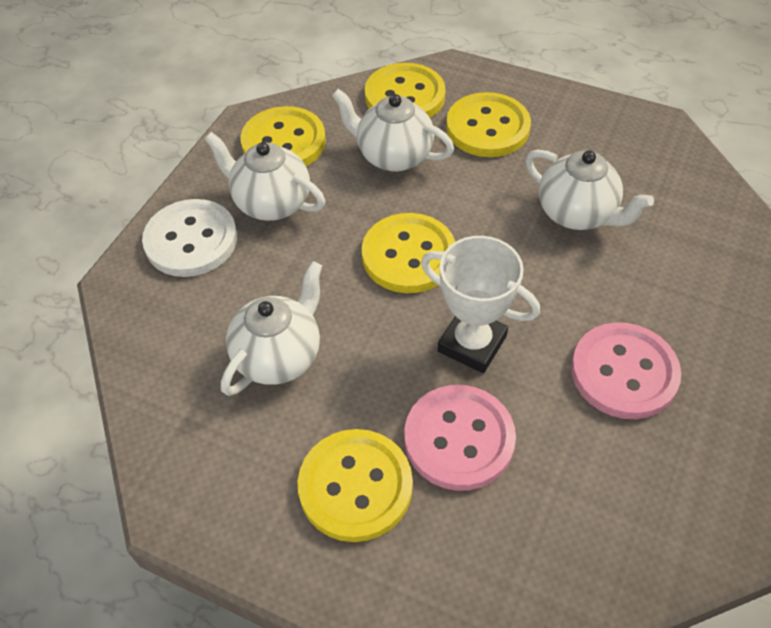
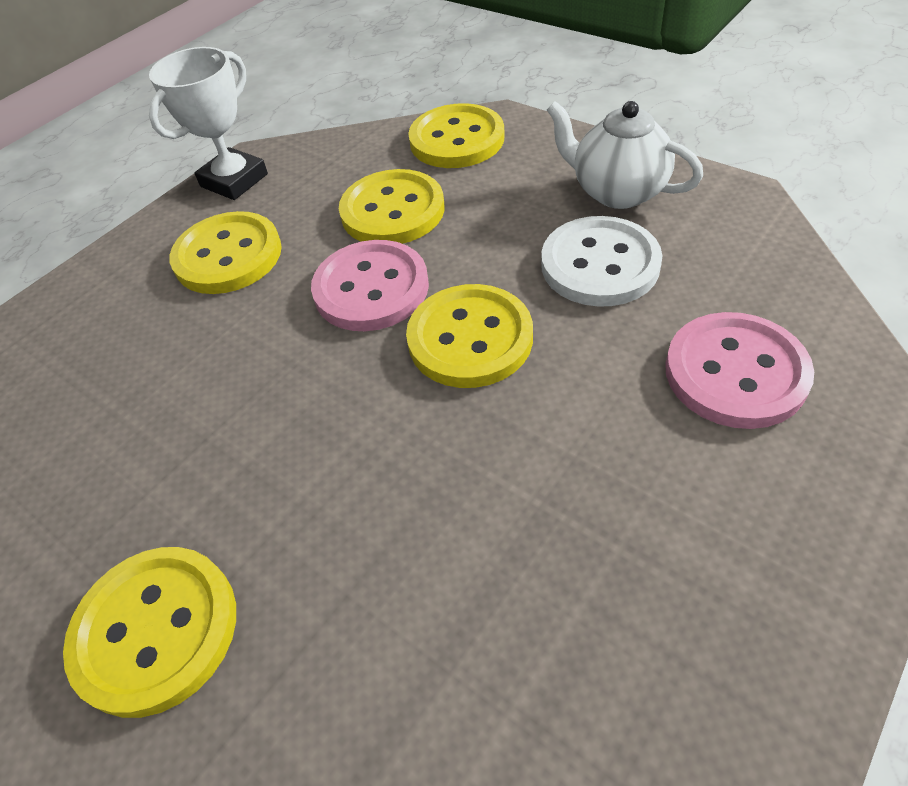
white teapot: 4 -> 1

